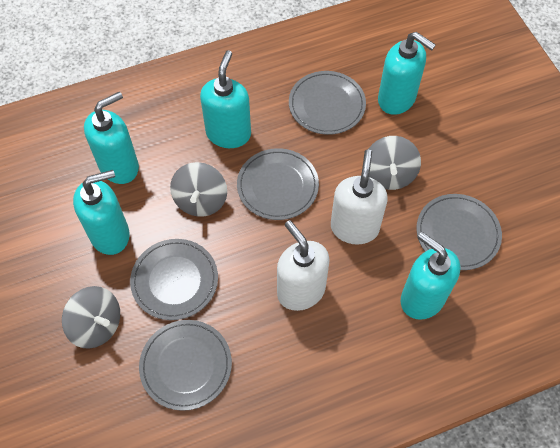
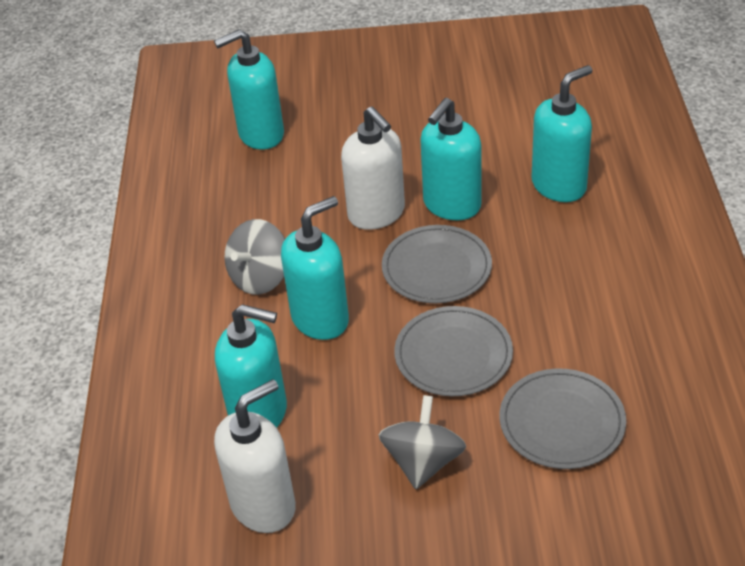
grey plate: 5 -> 3
grey spinning top: 3 -> 2

